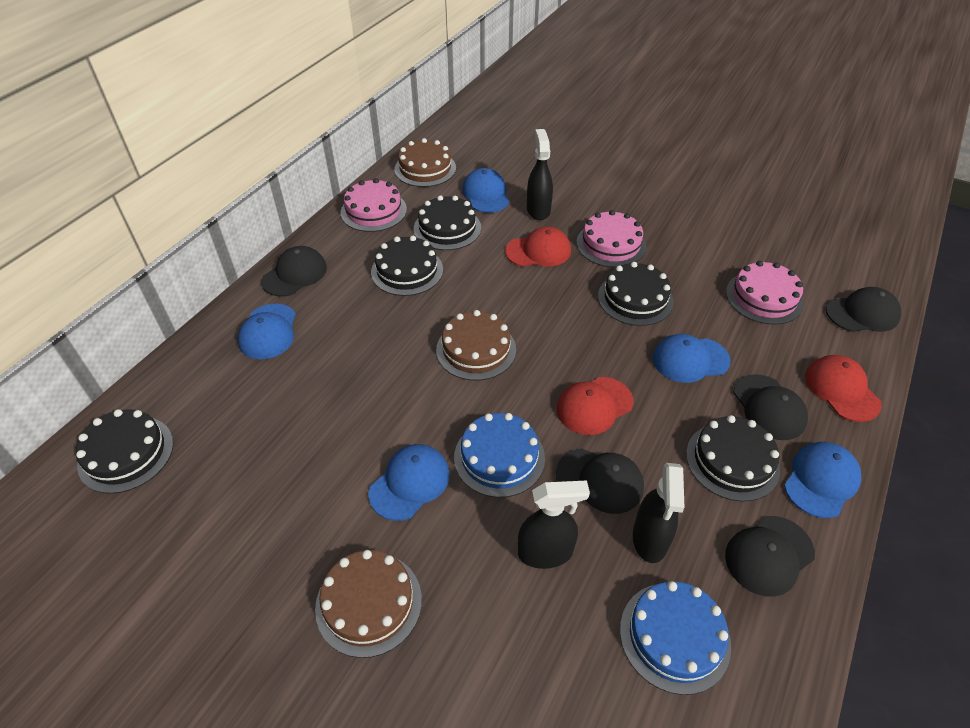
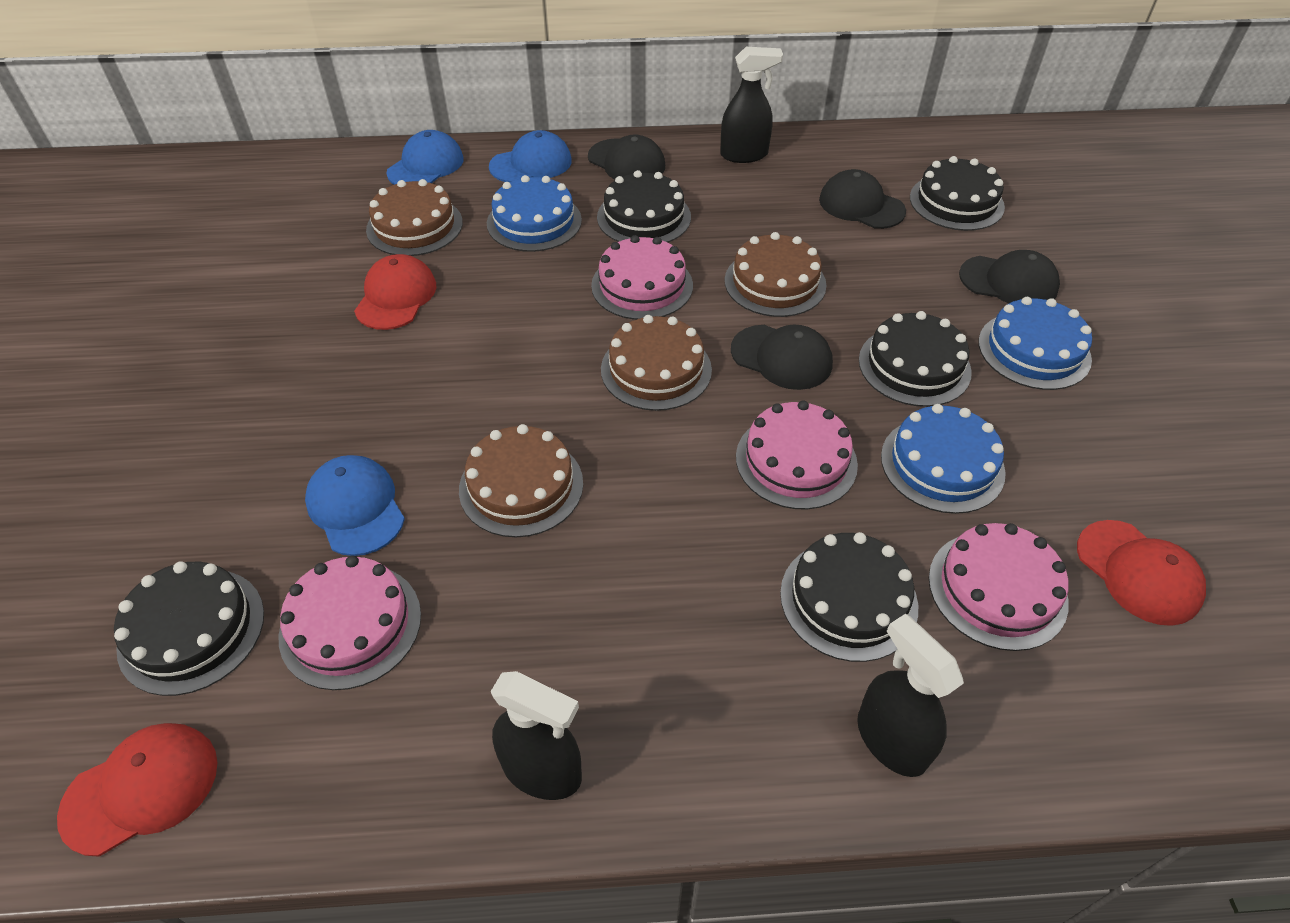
black cap: 5 -> 4
blue cake: 2 -> 3
blue cap: 5 -> 3
brown cake: 3 -> 4
pink cake: 3 -> 4

